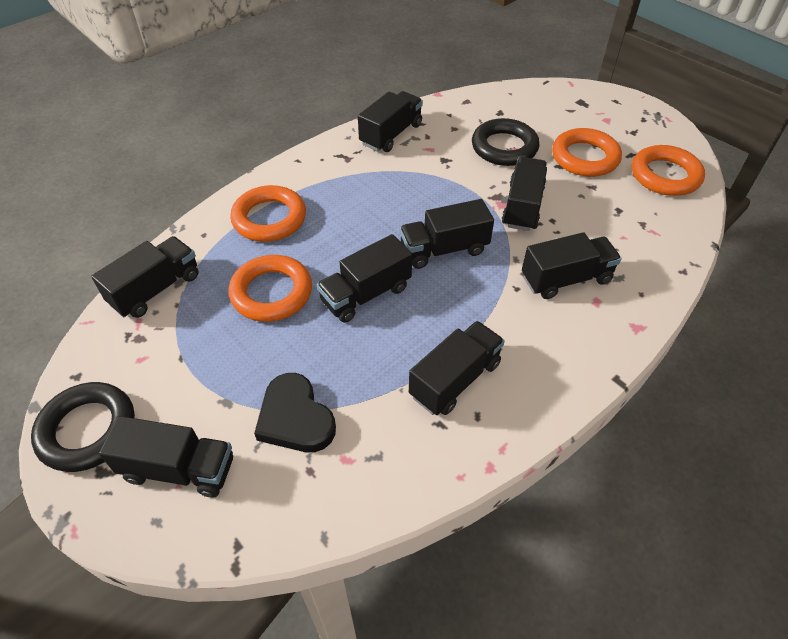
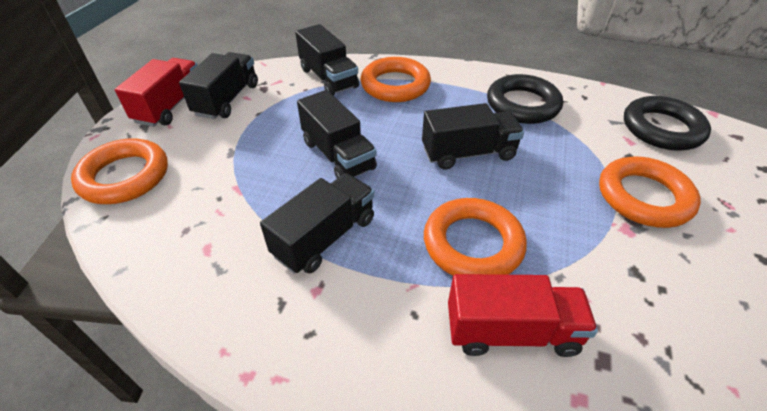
black heart: 1 -> 0
black truck: 8 -> 5
red truck: 0 -> 2

